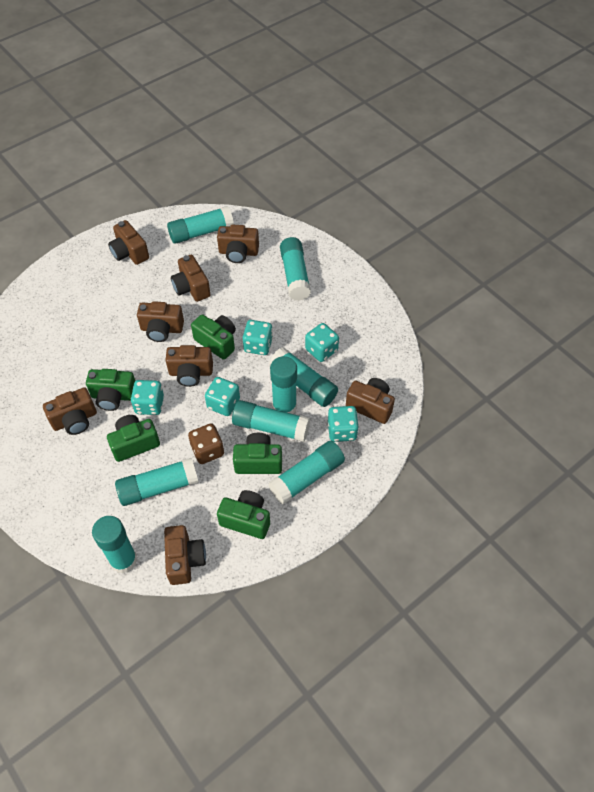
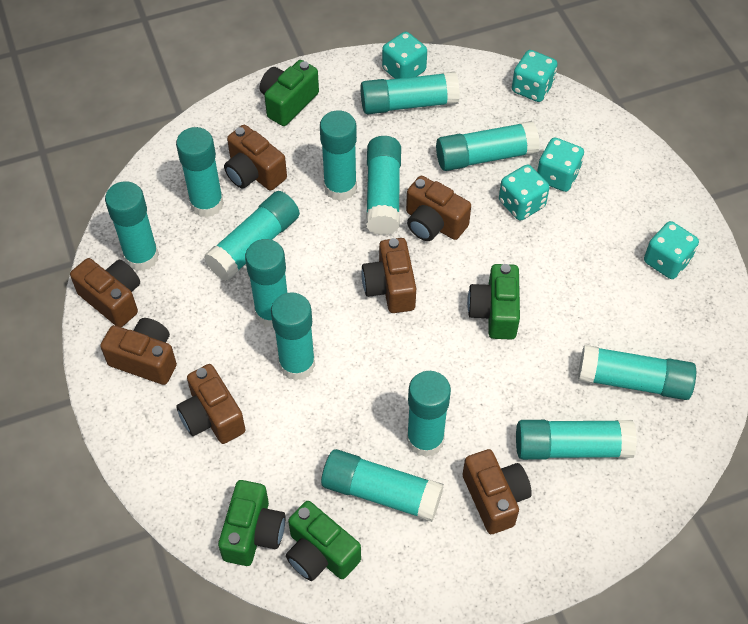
brown camera: 8 -> 7
brown dice: 1 -> 0
green camera: 5 -> 4
turquoise glue stick: 8 -> 13

